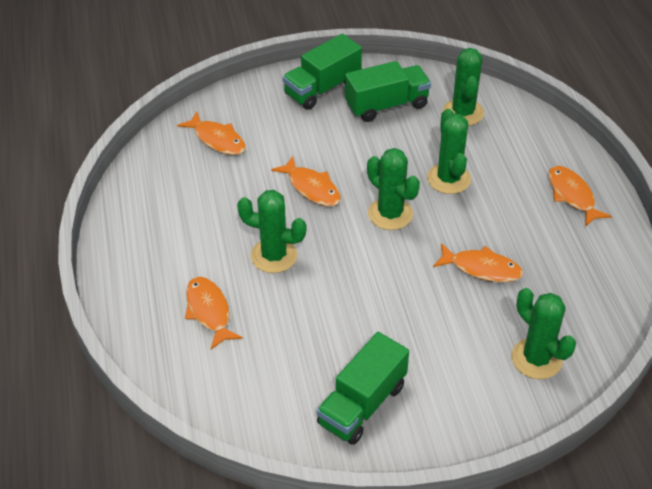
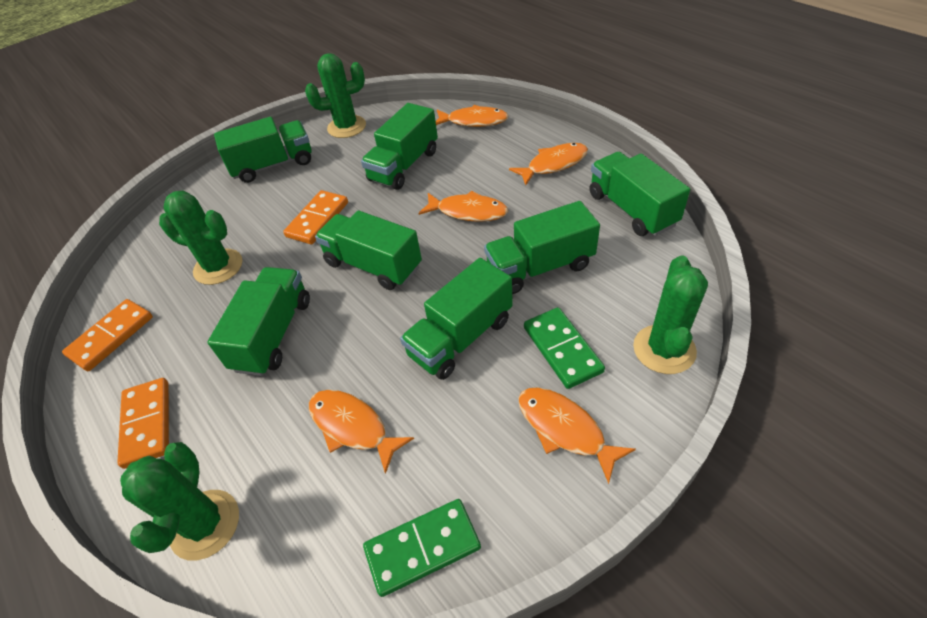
green cactus: 5 -> 4
green domino: 0 -> 2
green truck: 3 -> 7
orange domino: 0 -> 3

